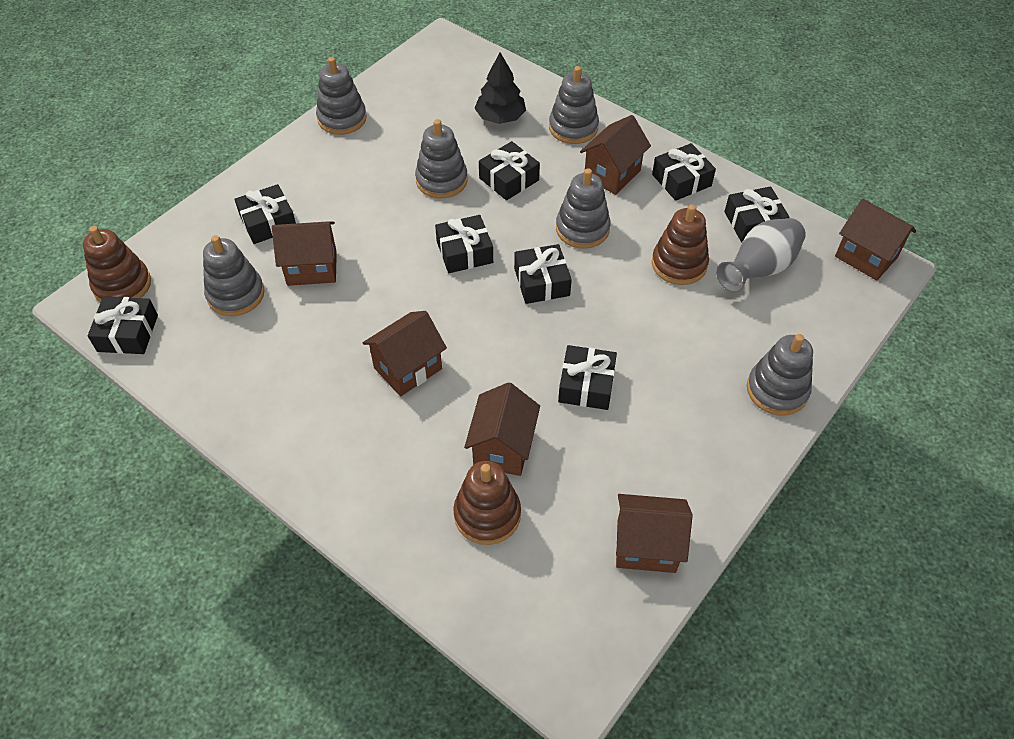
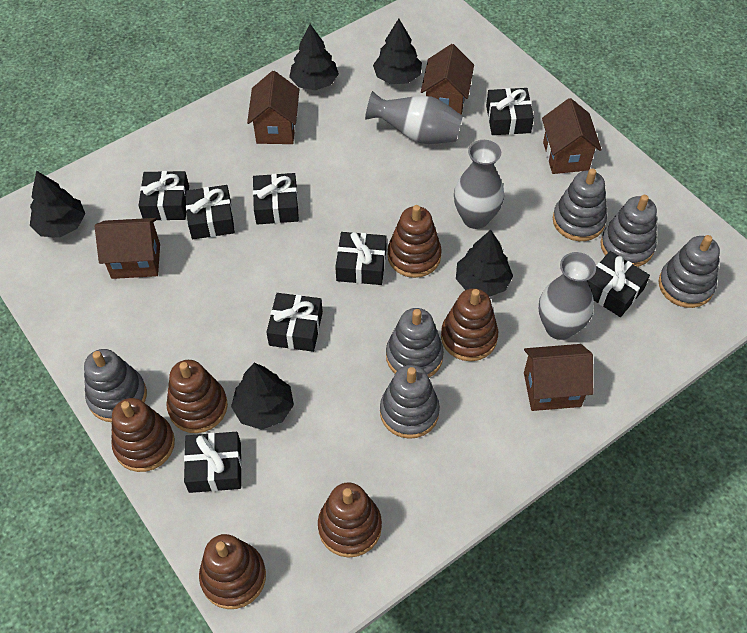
black tree: 1 -> 5
brown house: 6 -> 5
brown stacking toy: 3 -> 6
grey vase: 1 -> 3

